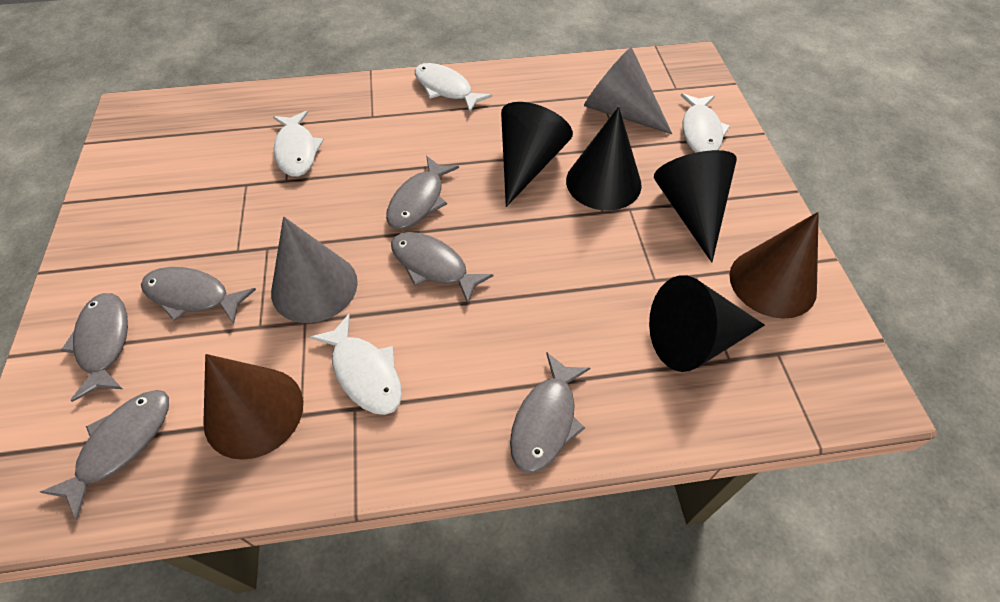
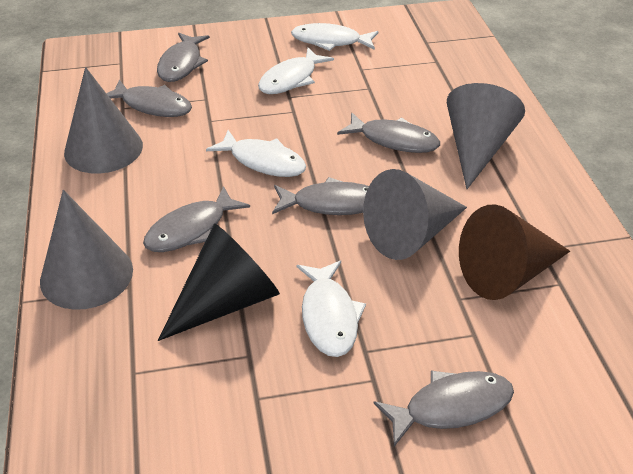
black cone: 4 -> 1
brown cone: 2 -> 1
grey cone: 2 -> 4

